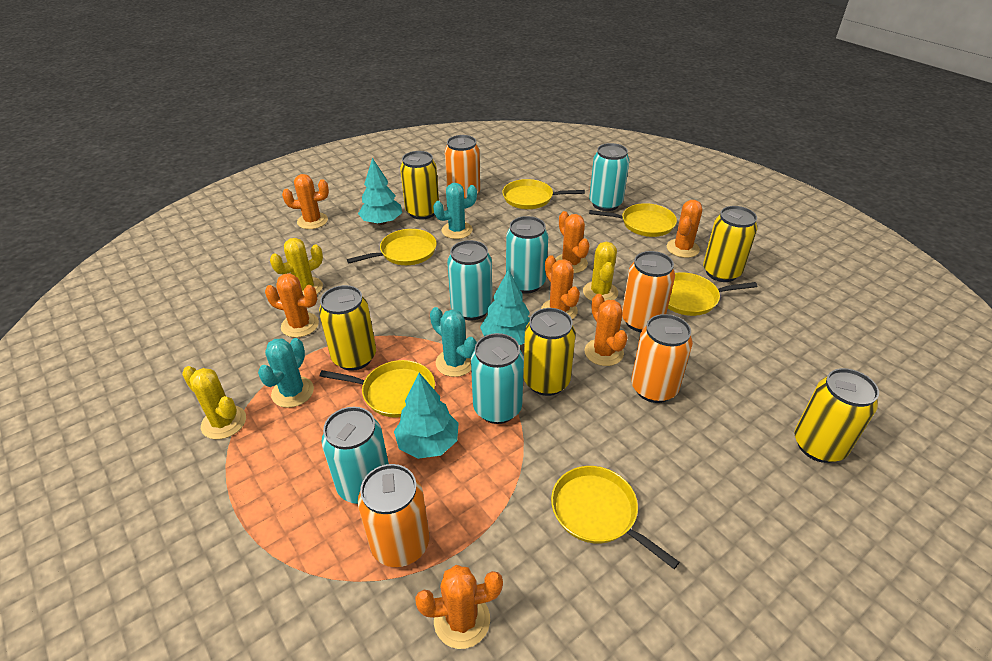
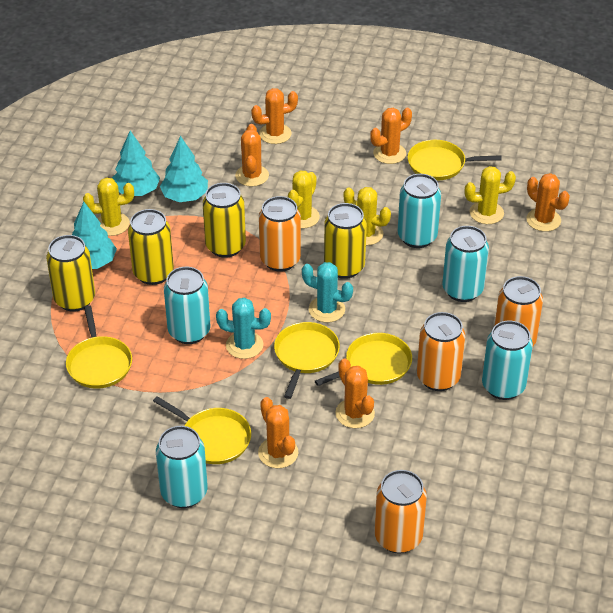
orange cactus: 7 -> 6
turquoise cactus: 3 -> 2
yellow cactus: 3 -> 4
yellow can: 5 -> 4
yellow pan: 6 -> 5

